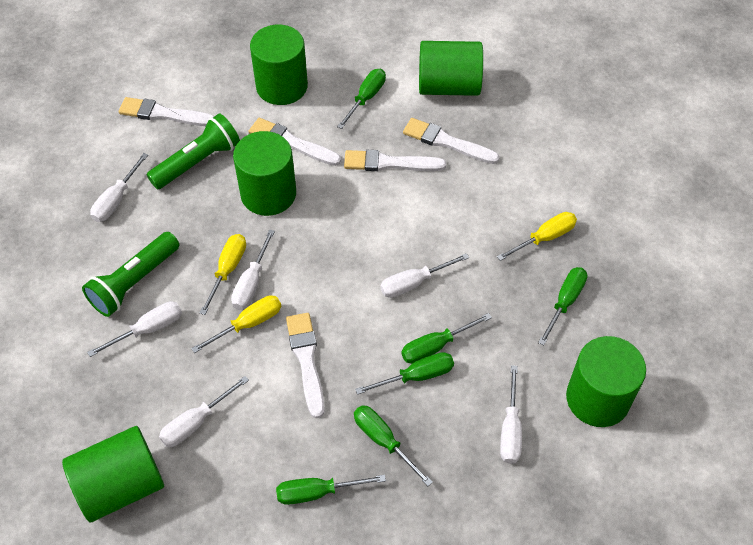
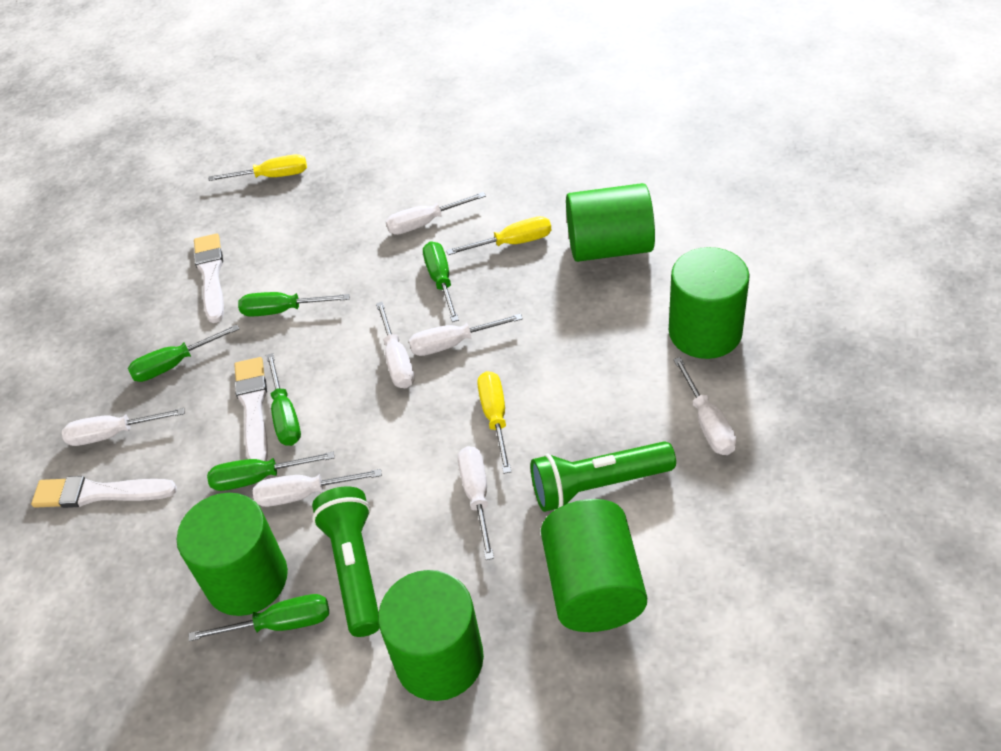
white brush: 5 -> 3
white screwdriver: 6 -> 7

